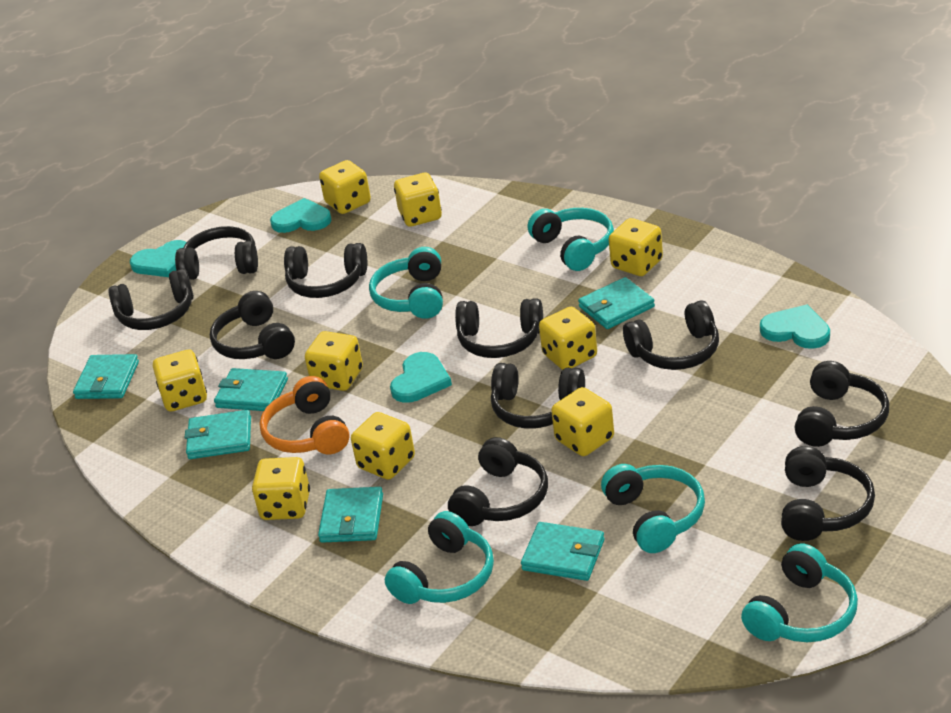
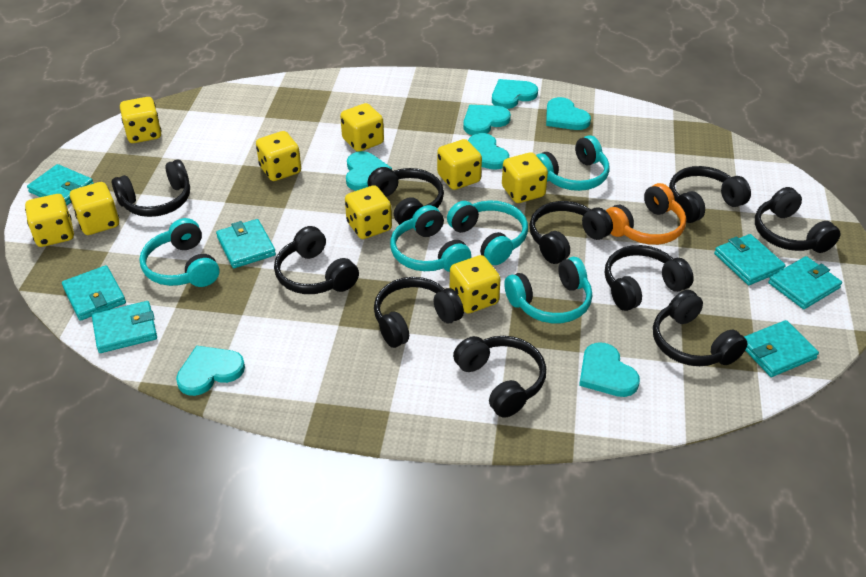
turquoise heart: 4 -> 7
turquoise wallet: 6 -> 7

